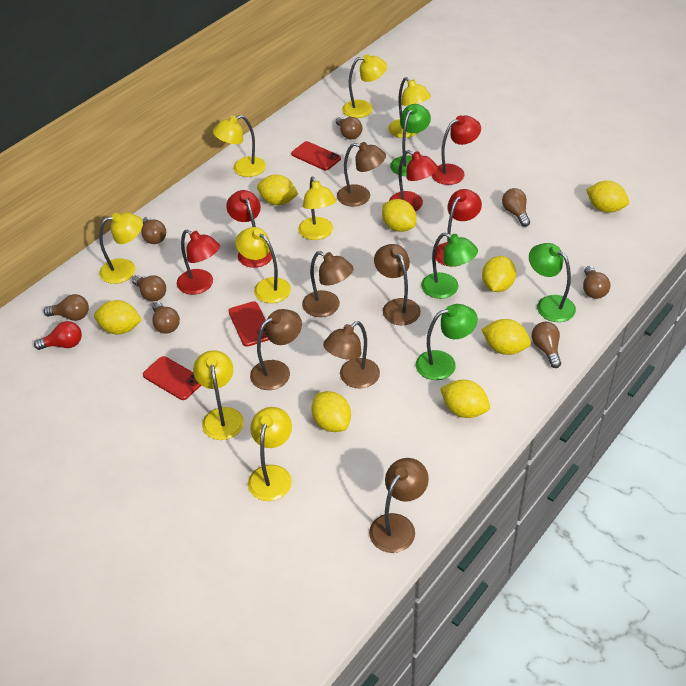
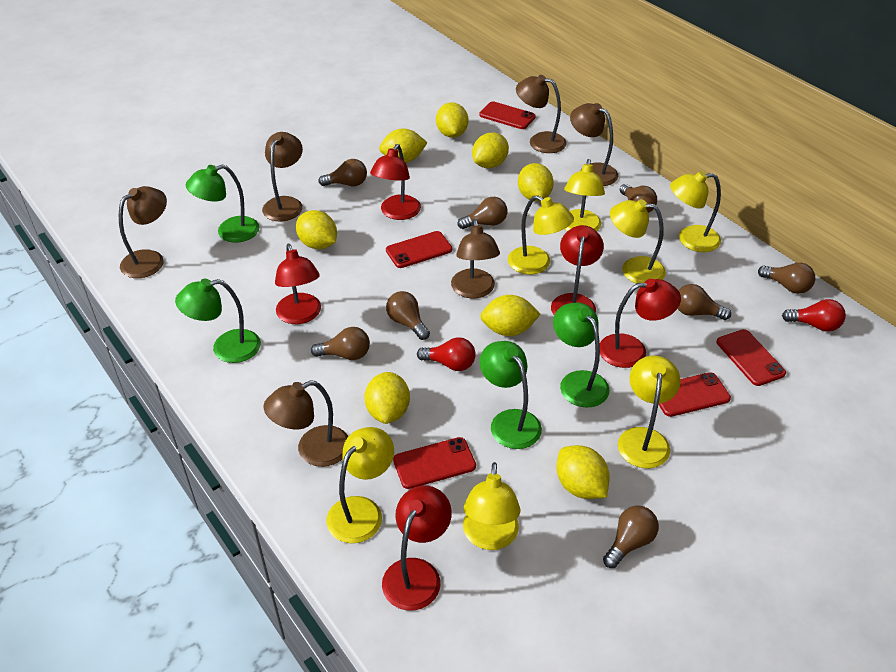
red light bulb: 1 -> 2
red phone: 3 -> 5
yellow lamp: 8 -> 7

